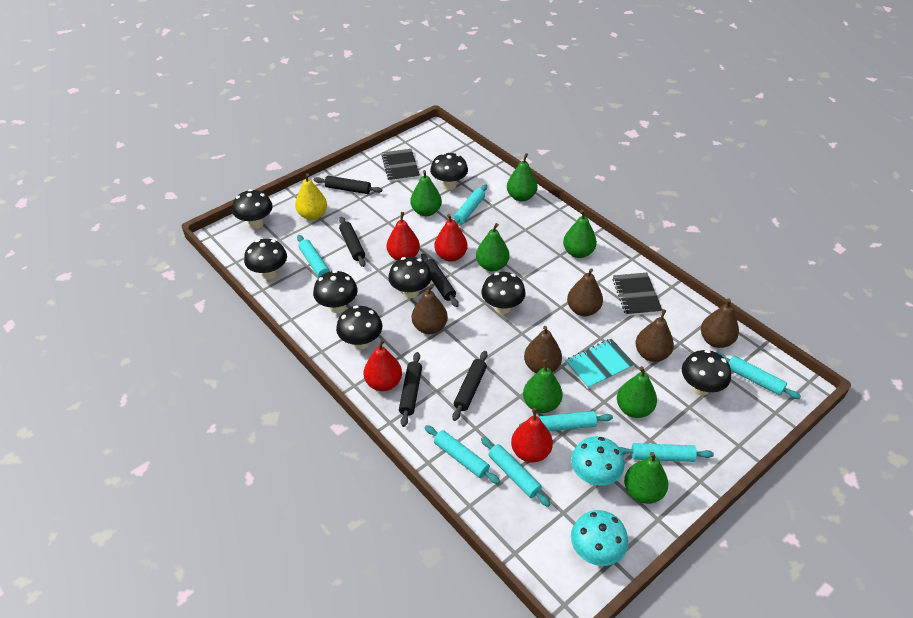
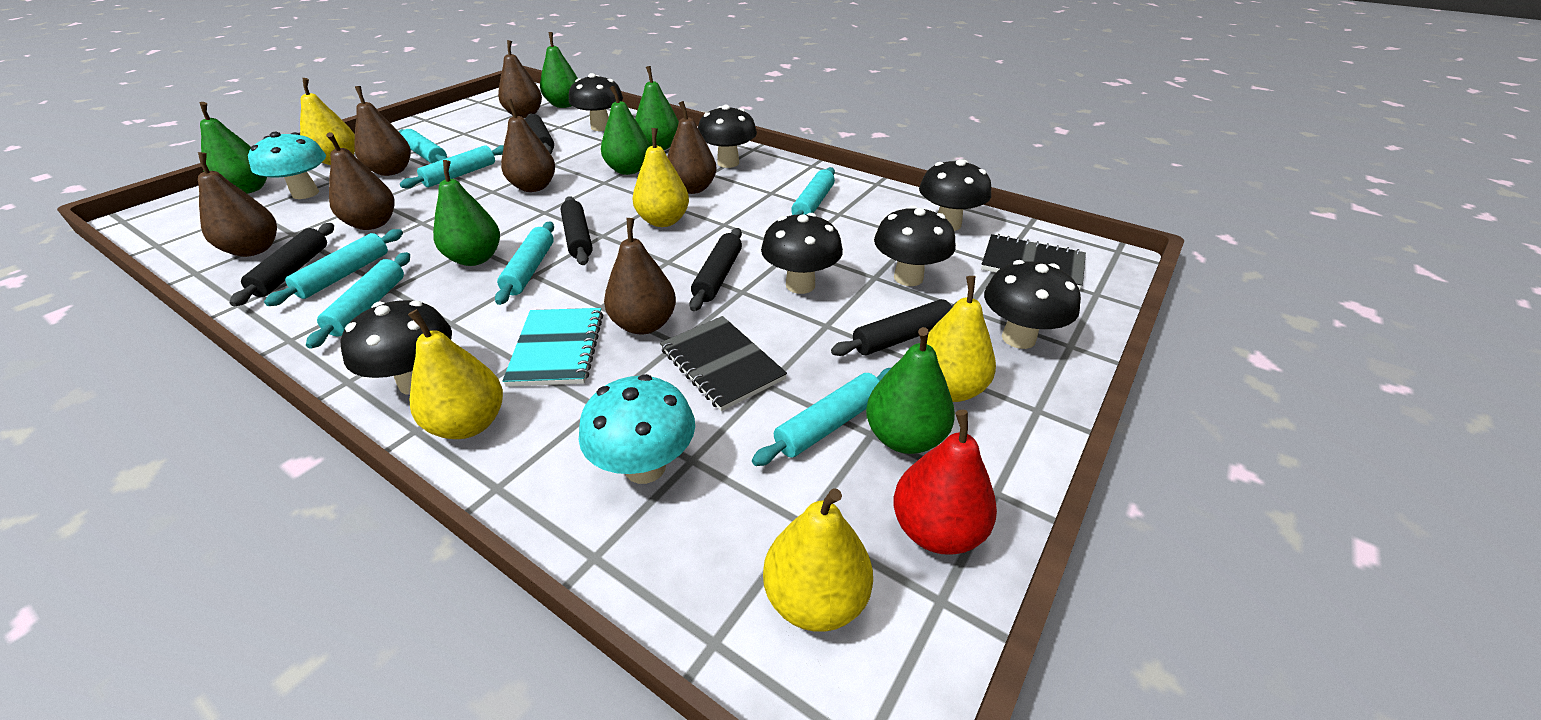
black mushroom: 8 -> 7
brown pear: 5 -> 7
green pear: 7 -> 6
red pear: 4 -> 1
yellow pear: 1 -> 5

